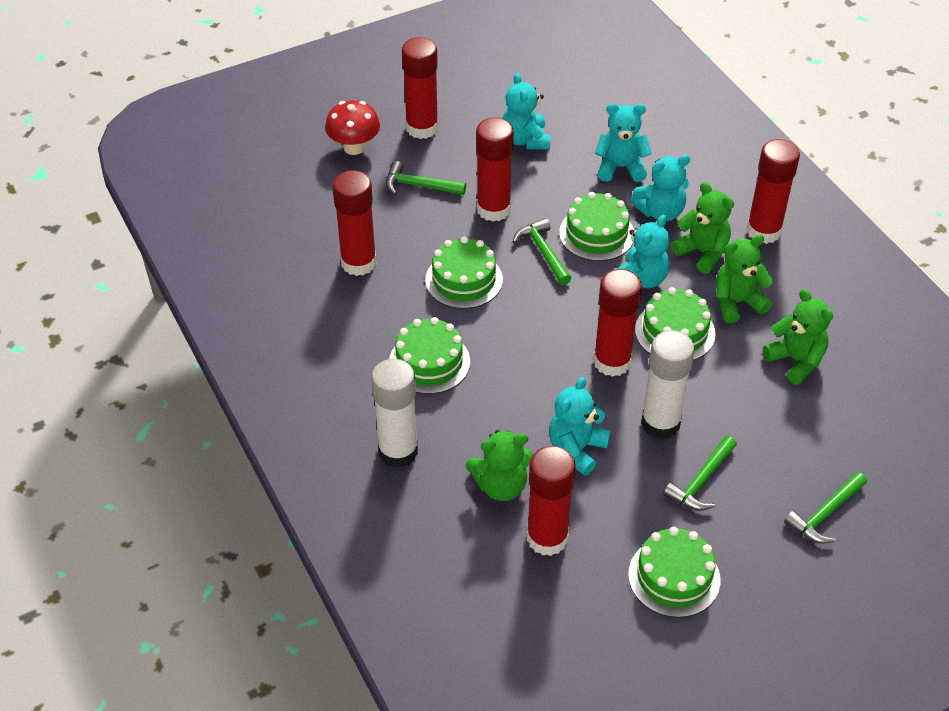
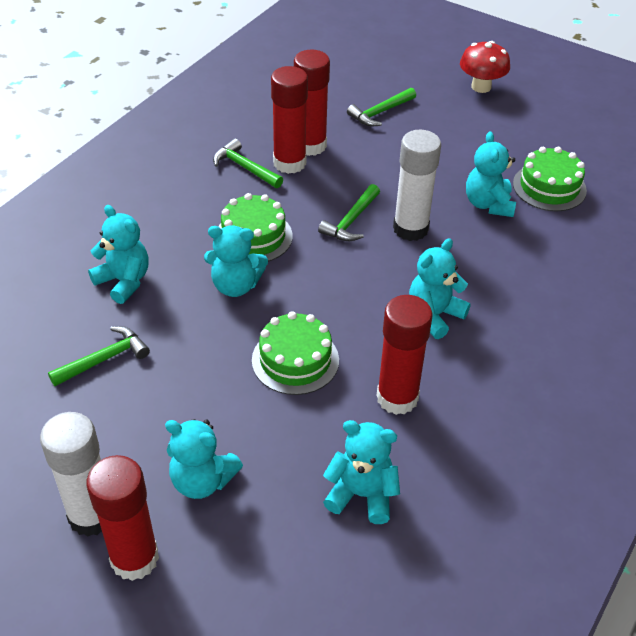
green cake: 5 -> 3
green teddy bear: 4 -> 0
red glue stick: 6 -> 4
turquoise teddy bear: 5 -> 6

